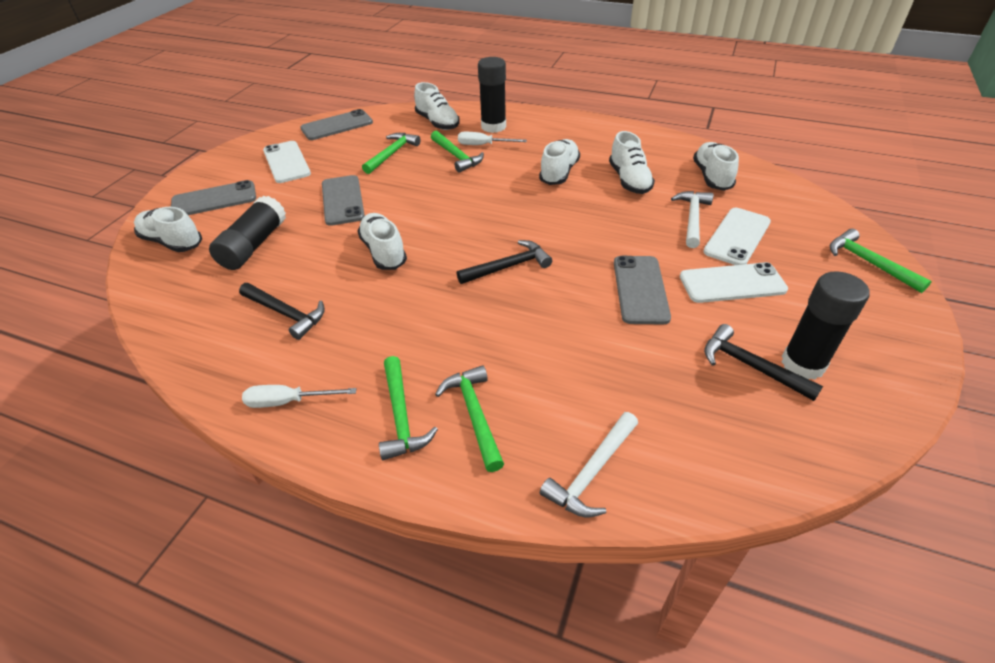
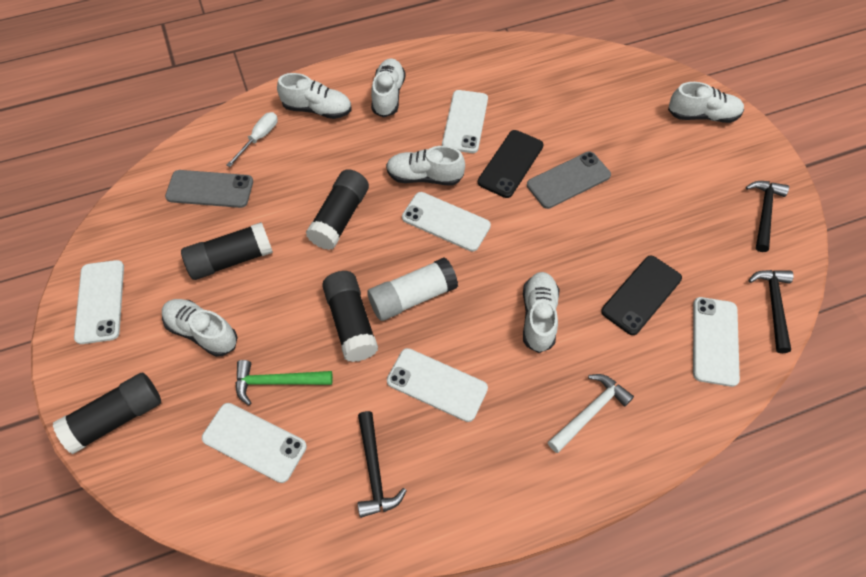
black glue stick: 3 -> 4
black phone: 0 -> 2
green hammer: 5 -> 1
grey phone: 4 -> 2
white glue stick: 0 -> 1
white hammer: 2 -> 1
white phone: 3 -> 6
white screwdriver: 2 -> 1

